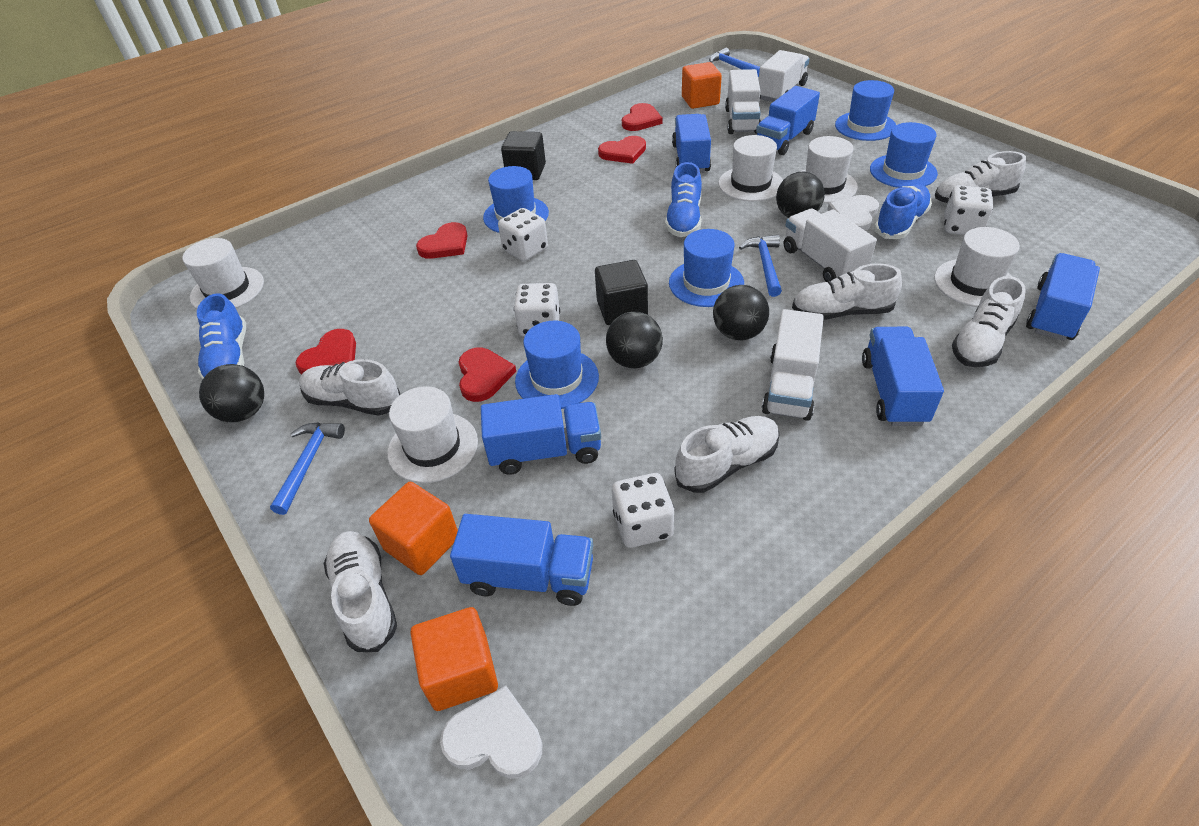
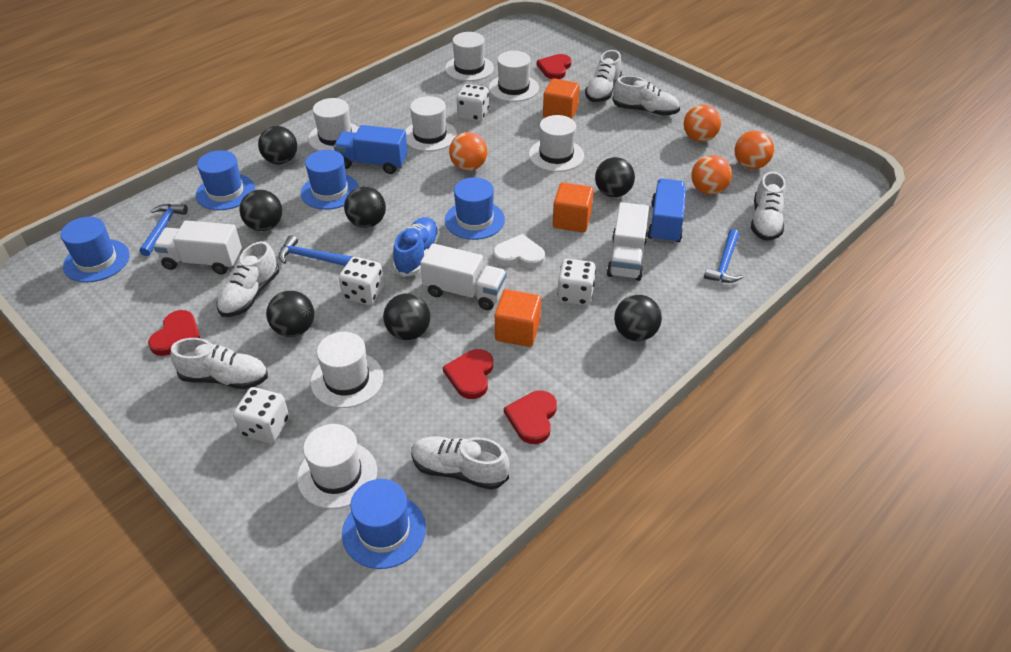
black ball: 4 -> 7
black cube: 2 -> 0
blue shoe: 3 -> 1
blue truck: 6 -> 2
orange ball: 0 -> 4
red heart: 5 -> 4
white hat: 5 -> 7
white heart: 2 -> 1
white truck: 4 -> 3

